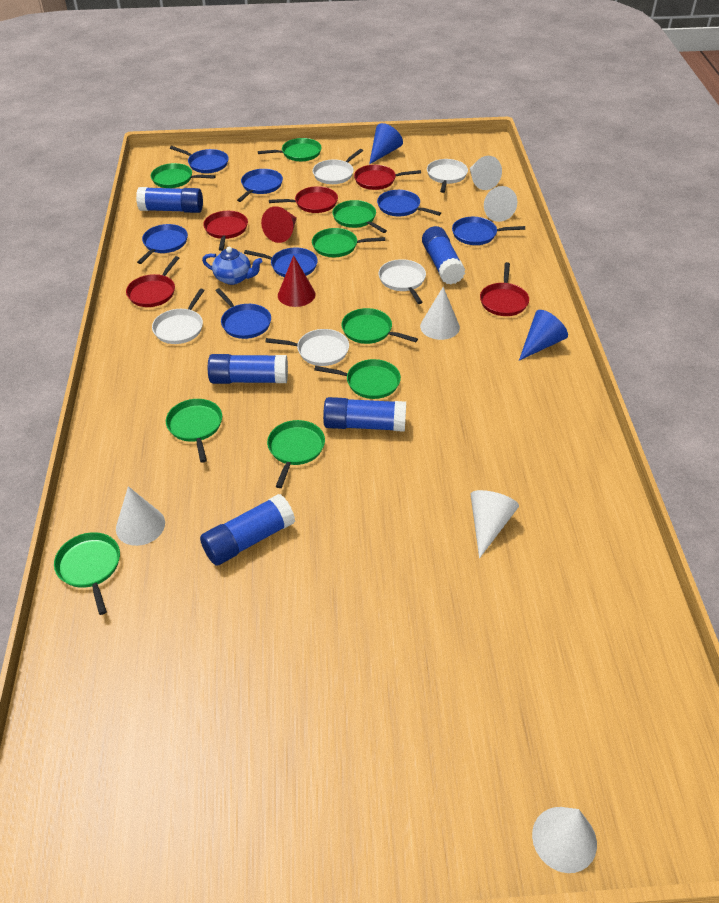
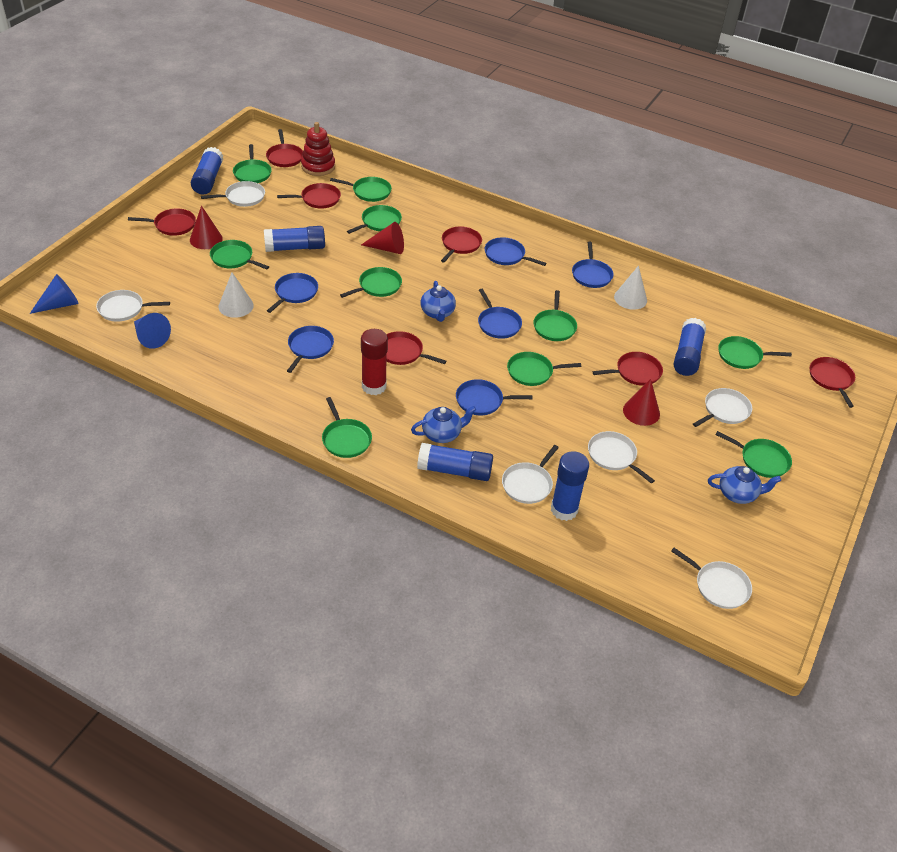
blue pan: 7 -> 6
blue teapot: 1 -> 3
green pan: 9 -> 10
red cone: 2 -> 3
red glue stick: 0 -> 1
red pan: 5 -> 7
red stacking toy: 0 -> 1
white cone: 6 -> 2
white pan: 5 -> 6

